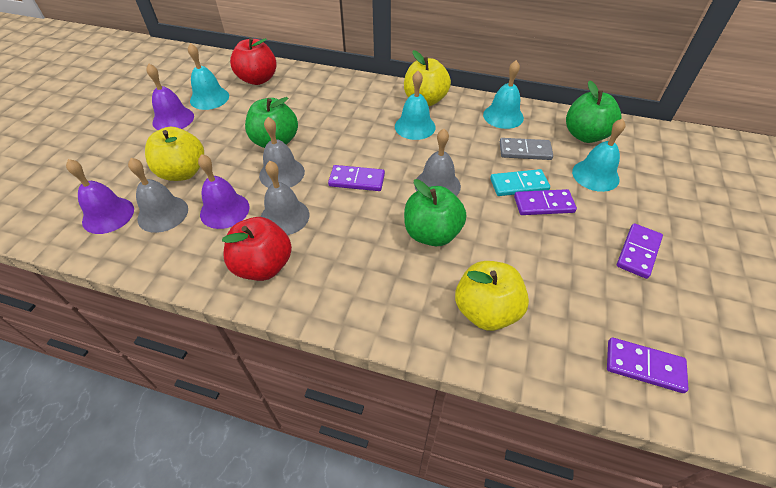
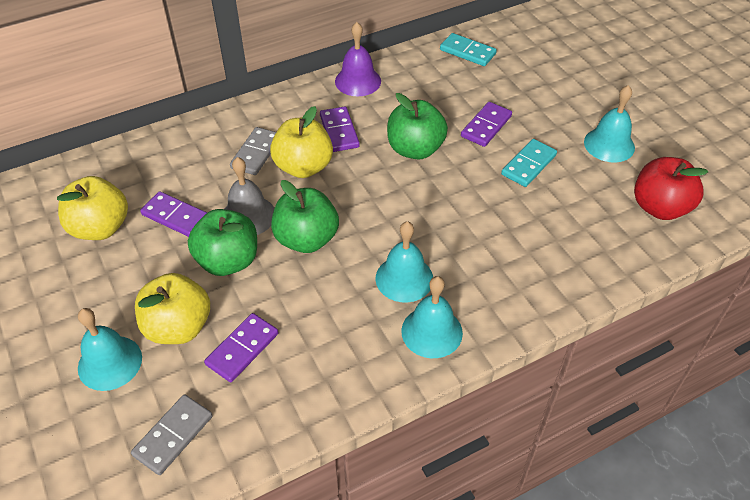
grey bell: 4 -> 1
grey domino: 1 -> 2
purple bell: 3 -> 1
red apple: 2 -> 1
turquoise domino: 1 -> 2

